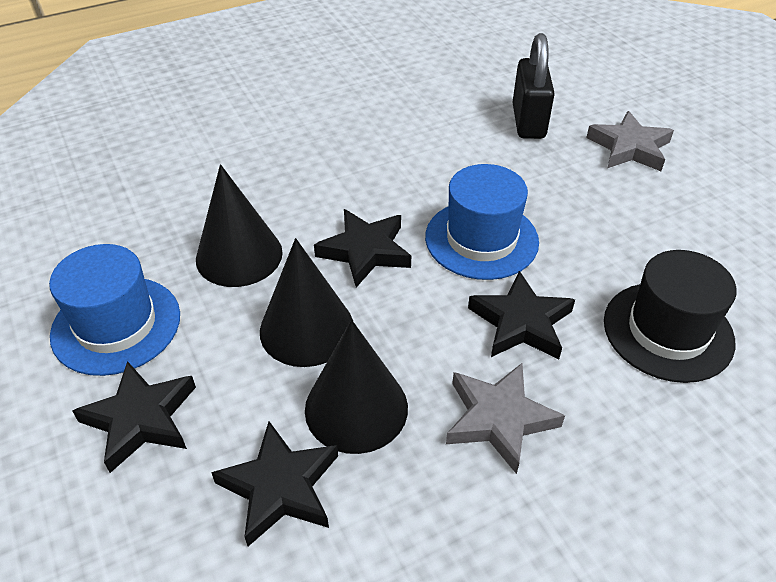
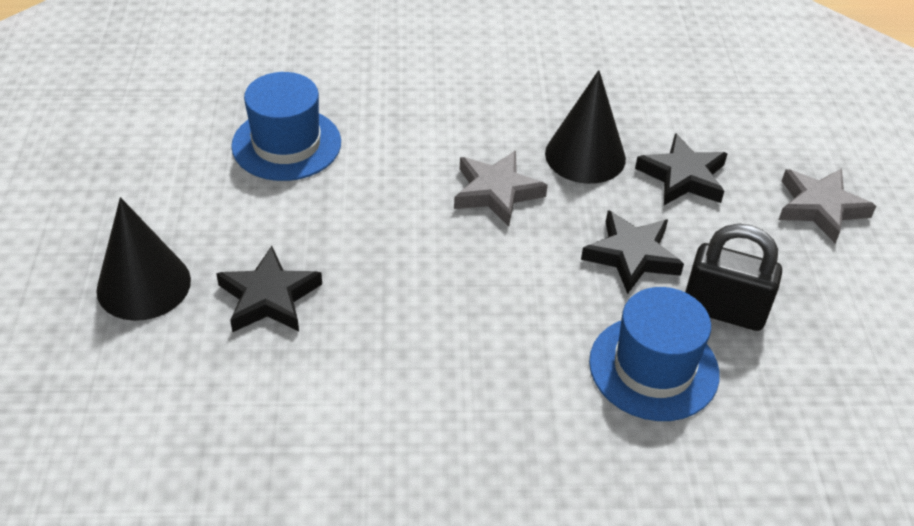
black cone: 3 -> 2
black hat: 1 -> 0
black star: 4 -> 3

